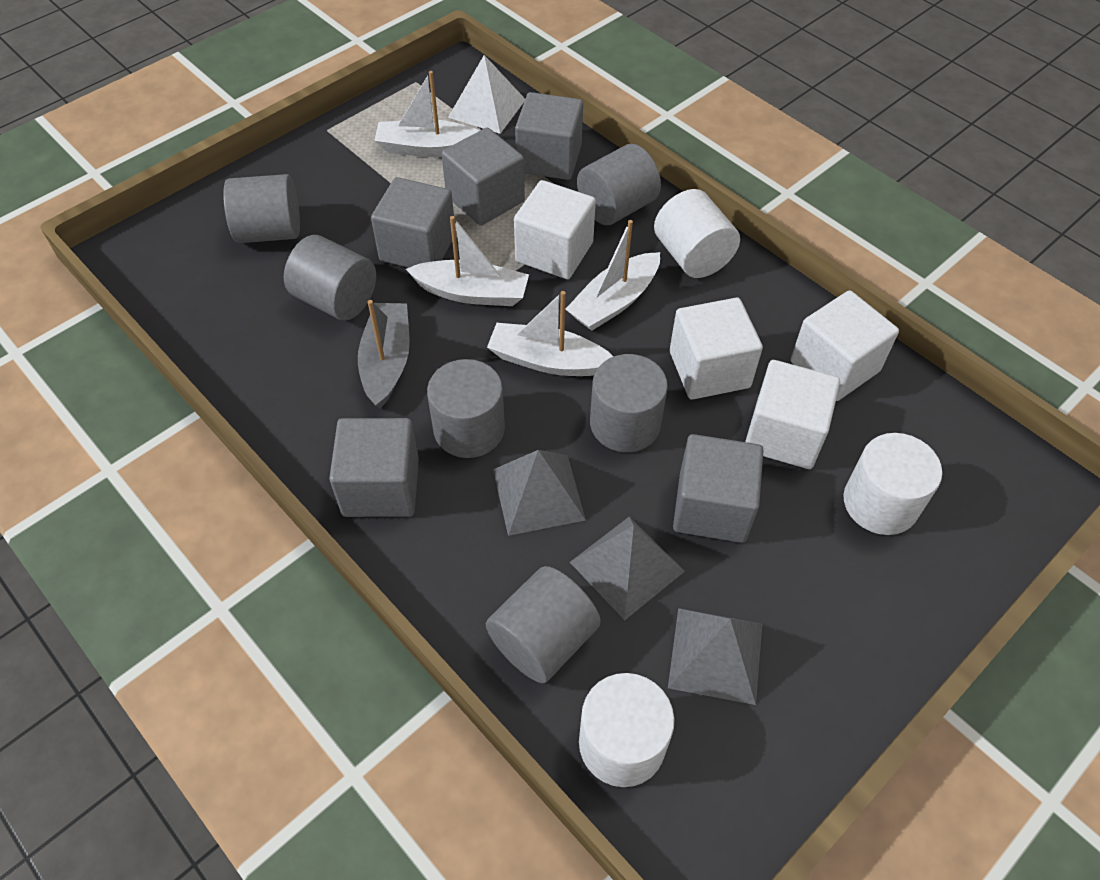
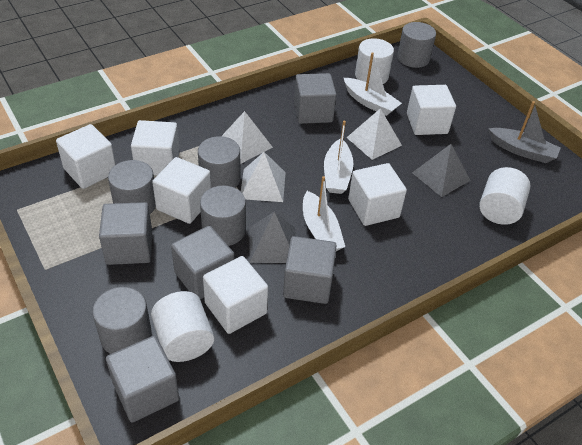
grey cylinder: 6 -> 5
grey pyramid: 3 -> 2
white boat: 4 -> 3
white cube: 4 -> 6
white pyramid: 1 -> 3

